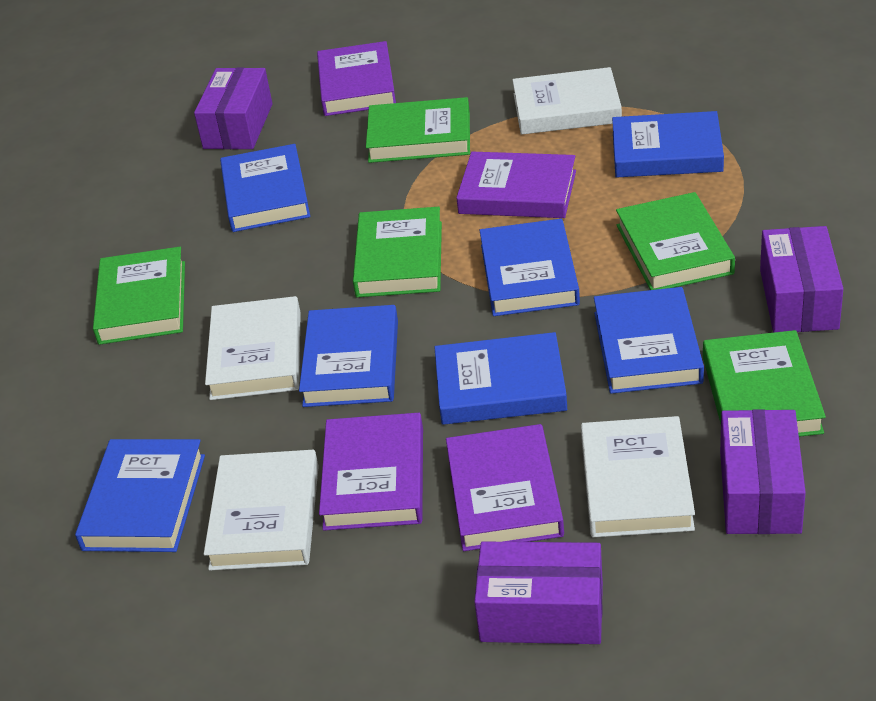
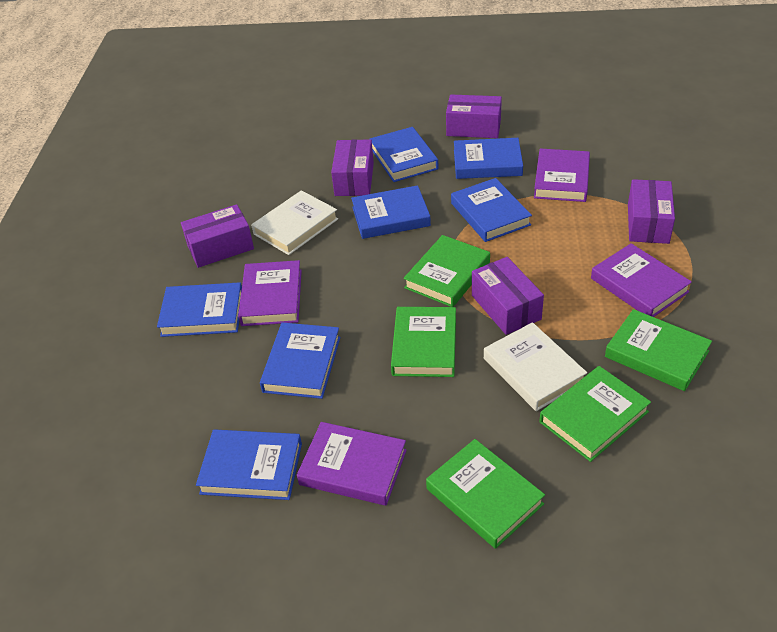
purple box: 4 -> 5
white book: 4 -> 2

